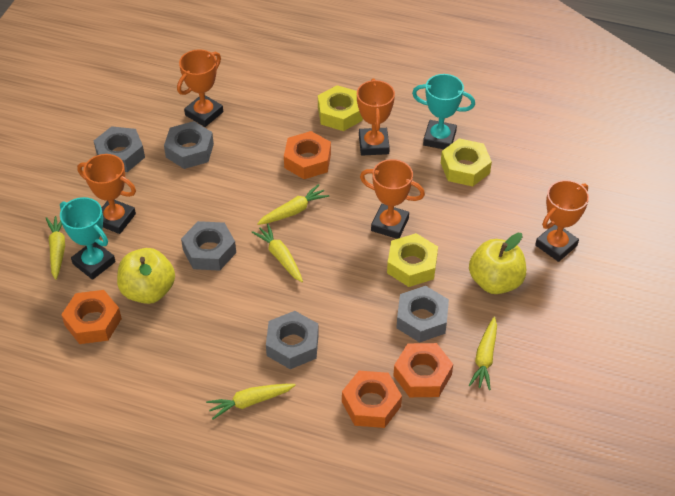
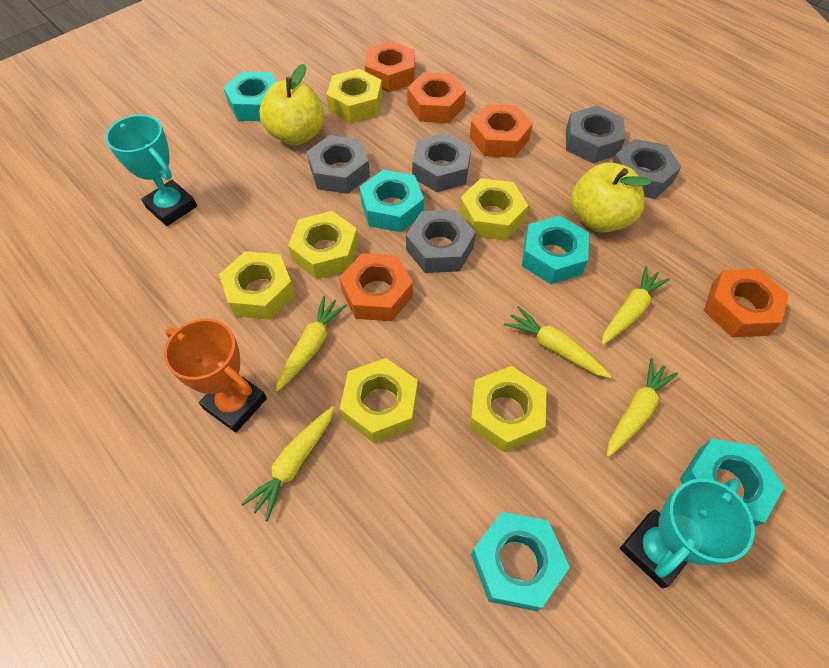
orange nut: 4 -> 5
orange trophy: 5 -> 1
turquoise nut: 0 -> 5
yellow nut: 3 -> 6

